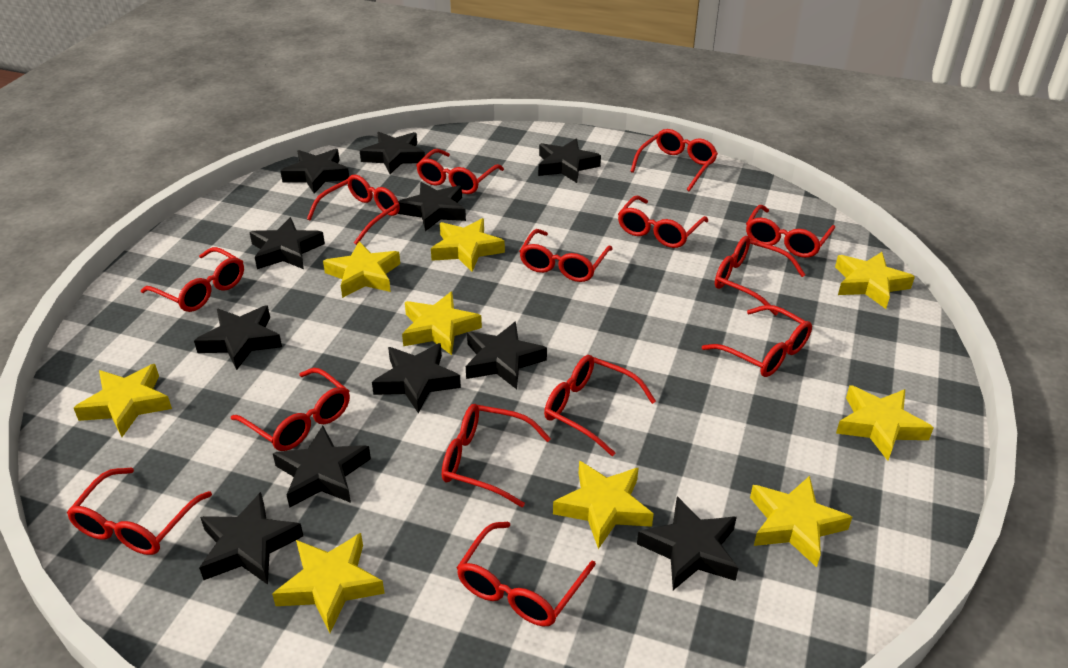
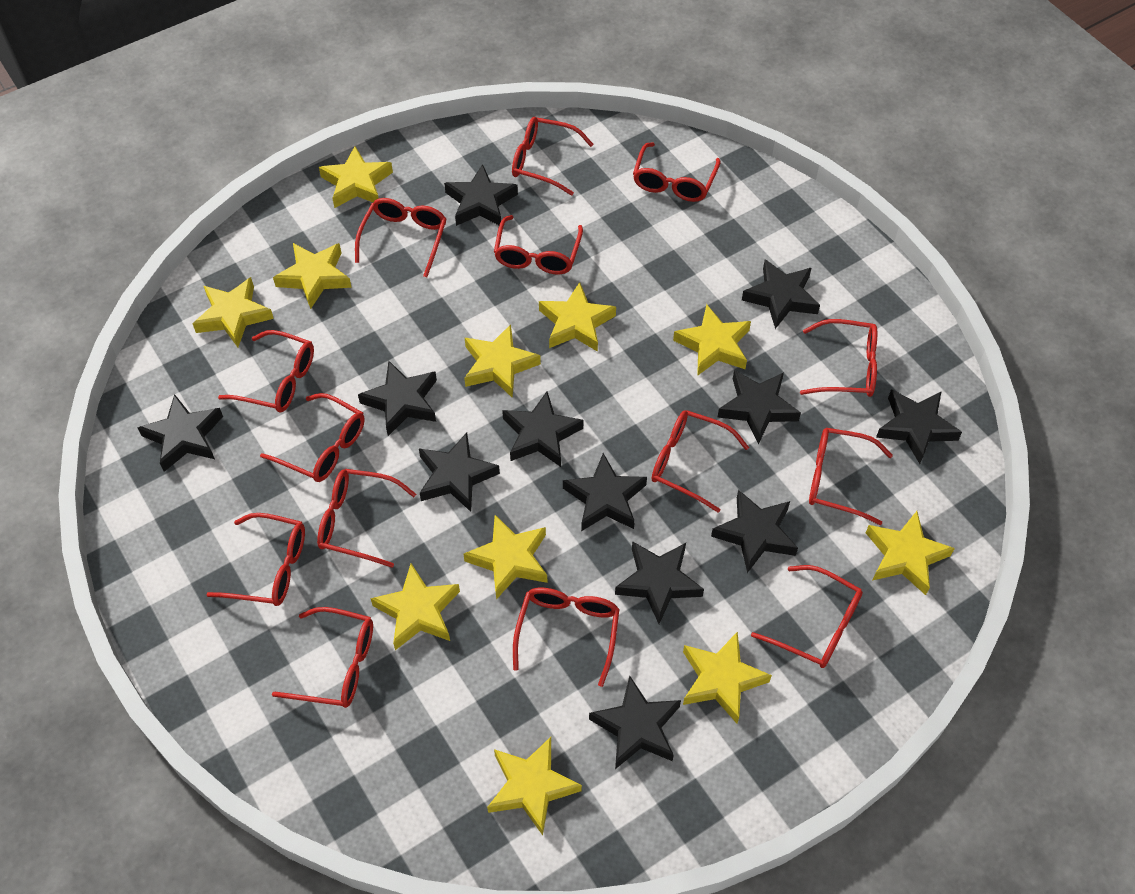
black star: 11 -> 12
yellow star: 9 -> 11

